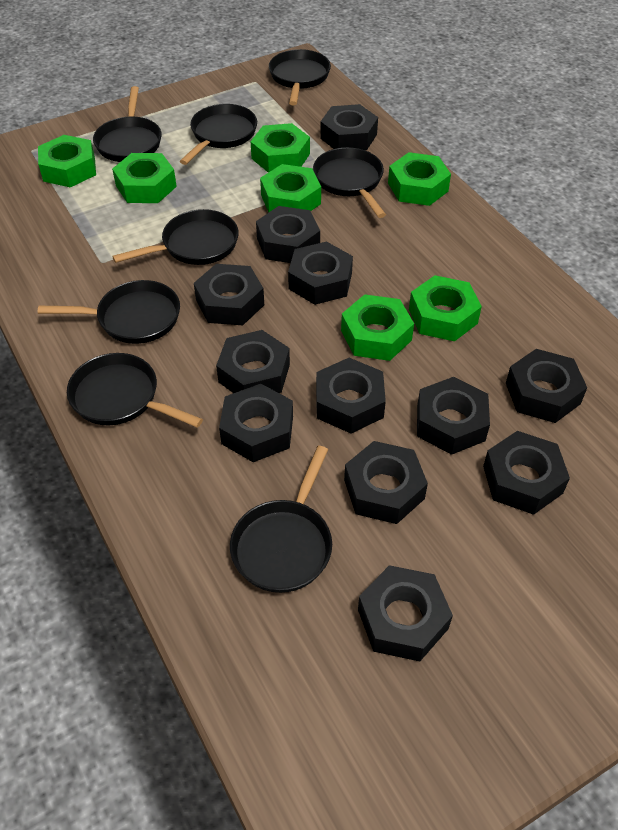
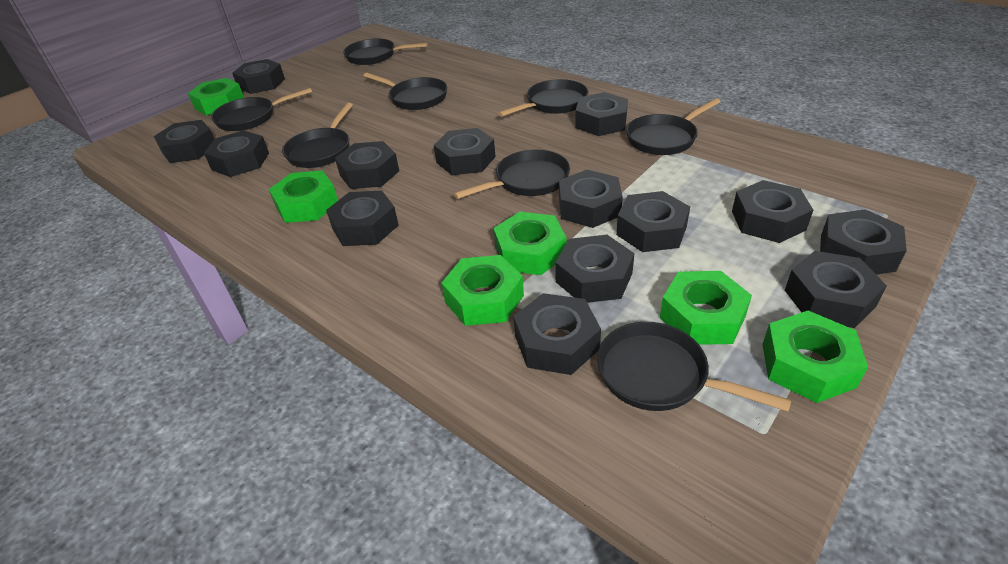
black nut: 12 -> 14
green nut: 7 -> 6

